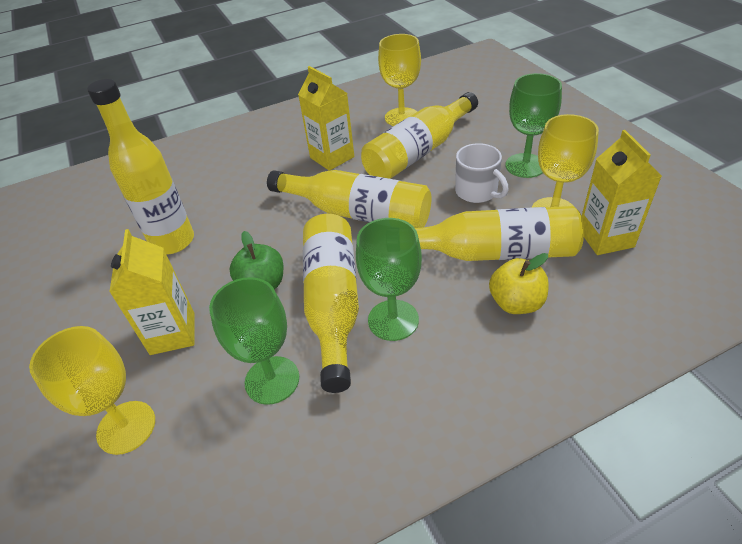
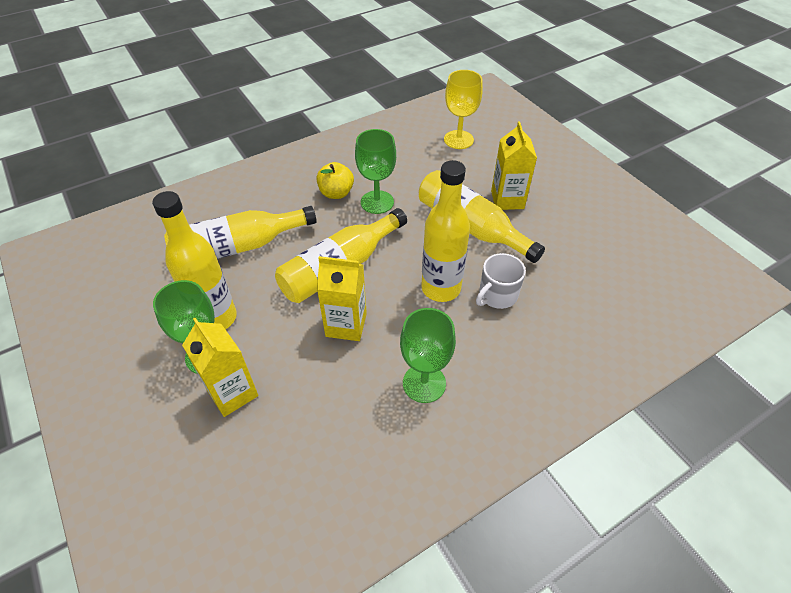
green apple: 1 -> 0
yellow goblet: 3 -> 1

